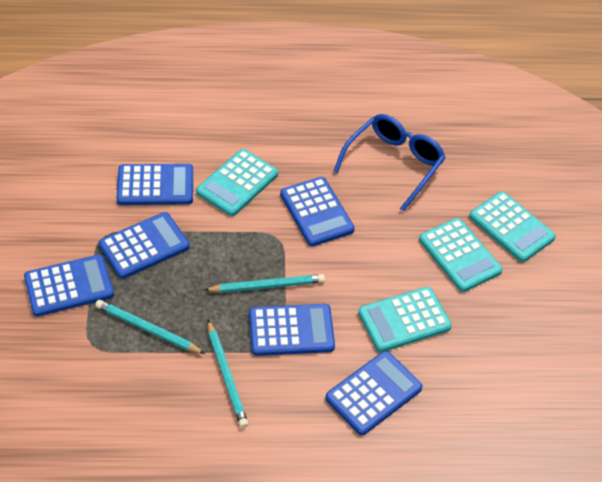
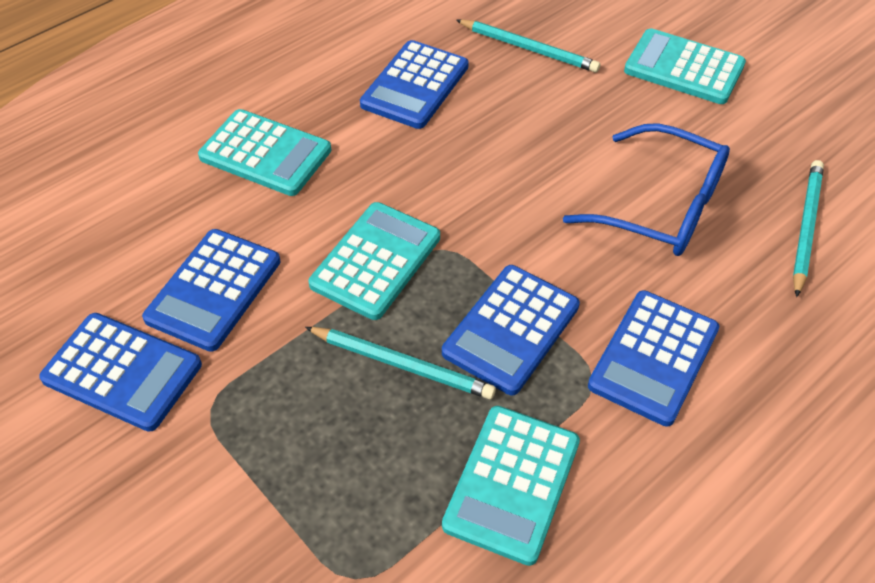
blue calculator: 6 -> 5

